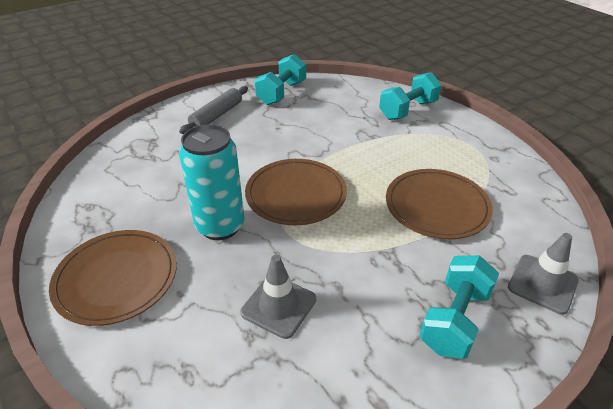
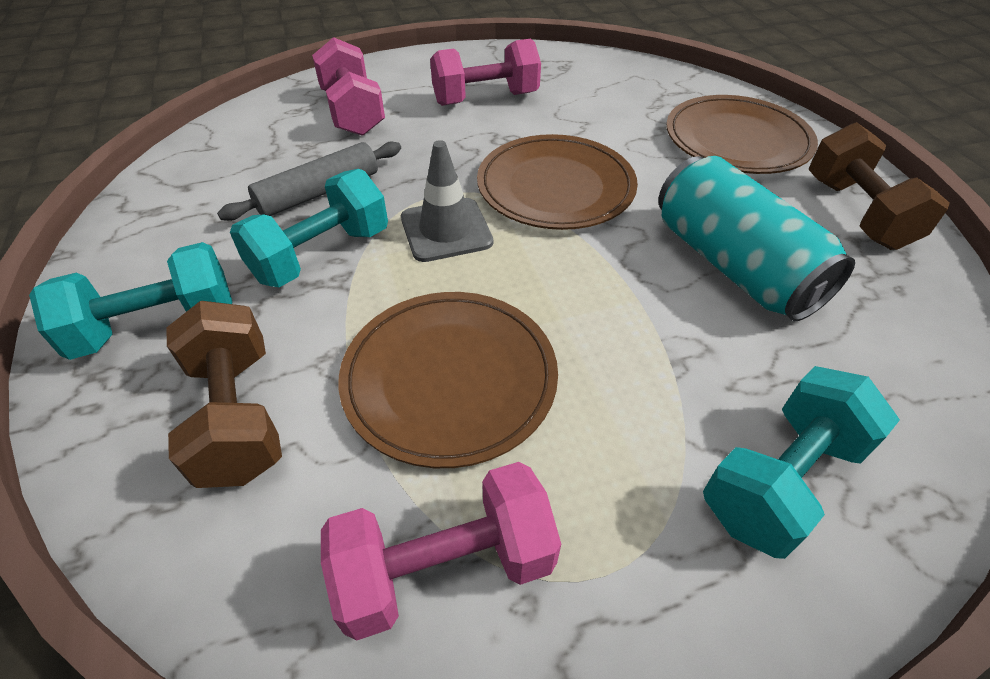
brown dumbbell: 0 -> 2
grey traffic cone: 2 -> 1
pink dumbbell: 0 -> 3

